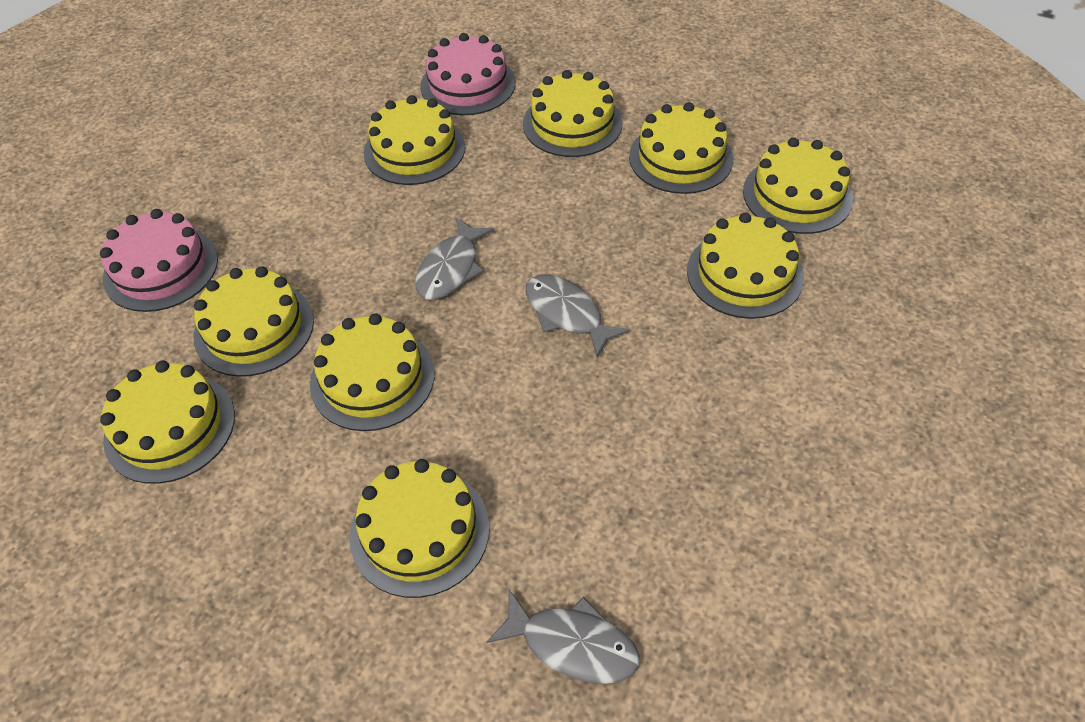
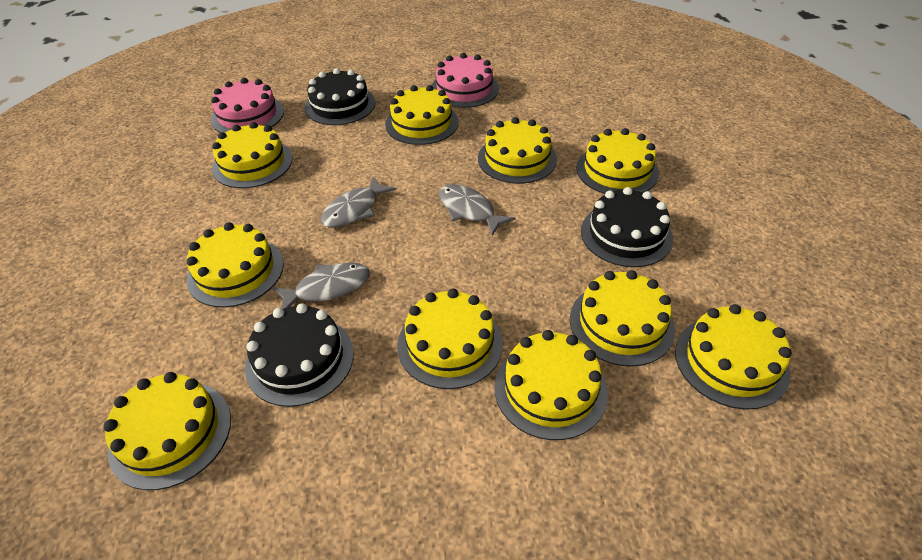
black cake: 0 -> 3
yellow cake: 9 -> 10

